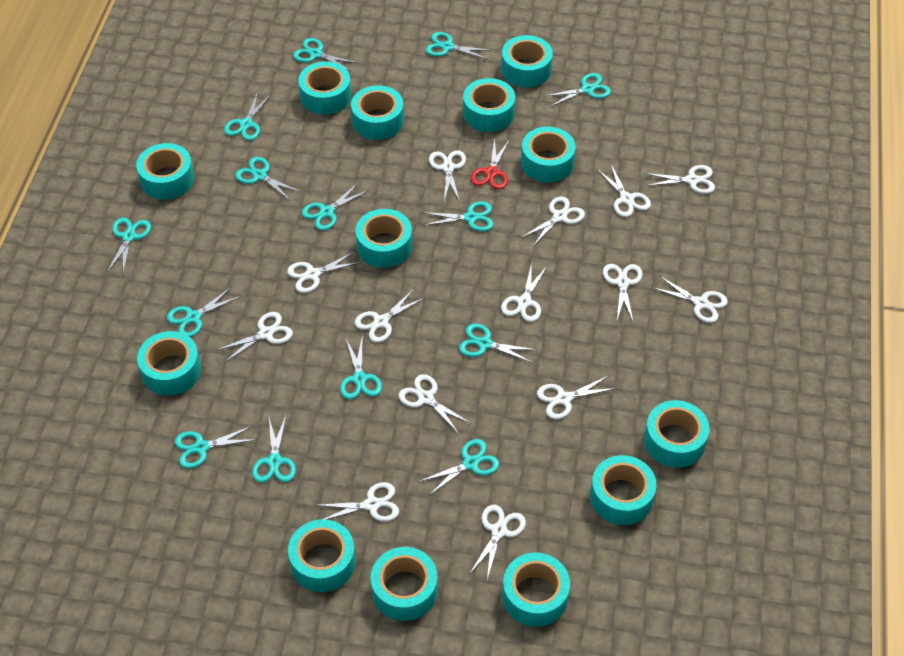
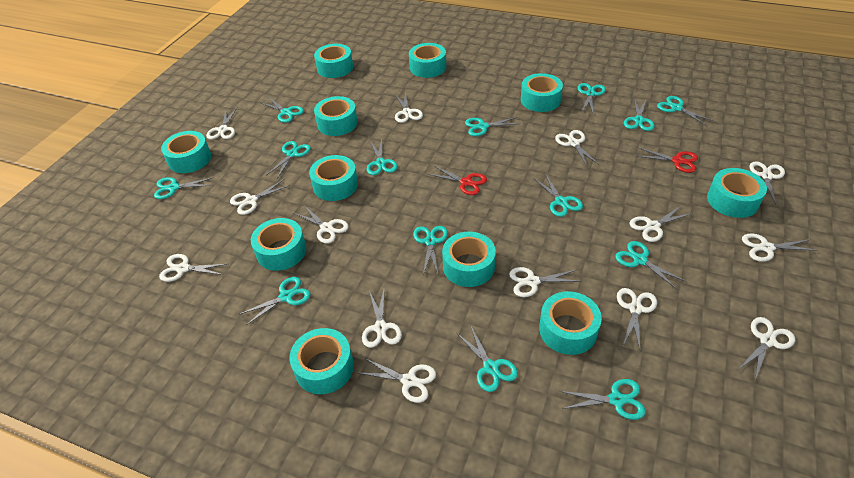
red scissors: 1 -> 2
turquoise tape: 13 -> 11

